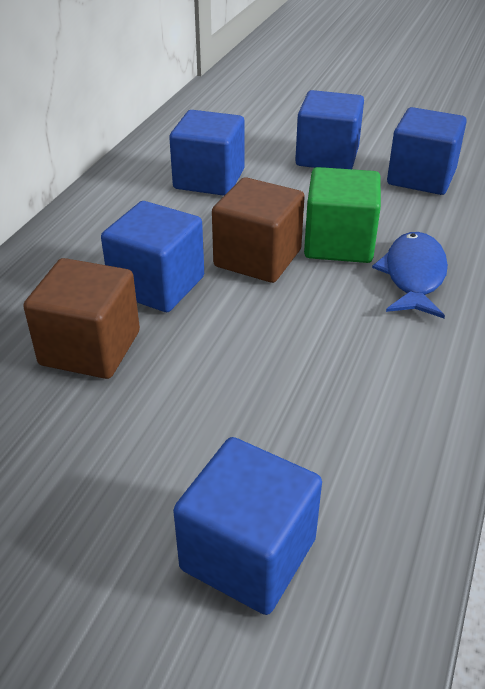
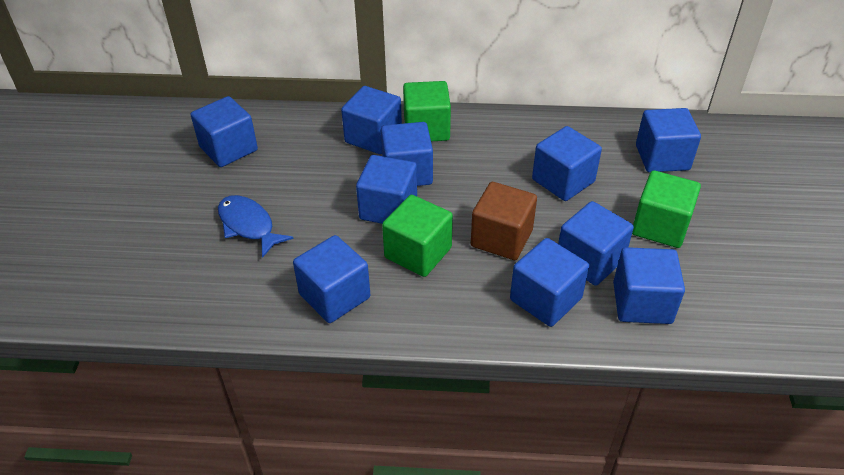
blue cube: 5 -> 10
brown cube: 2 -> 1
green cube: 1 -> 3

